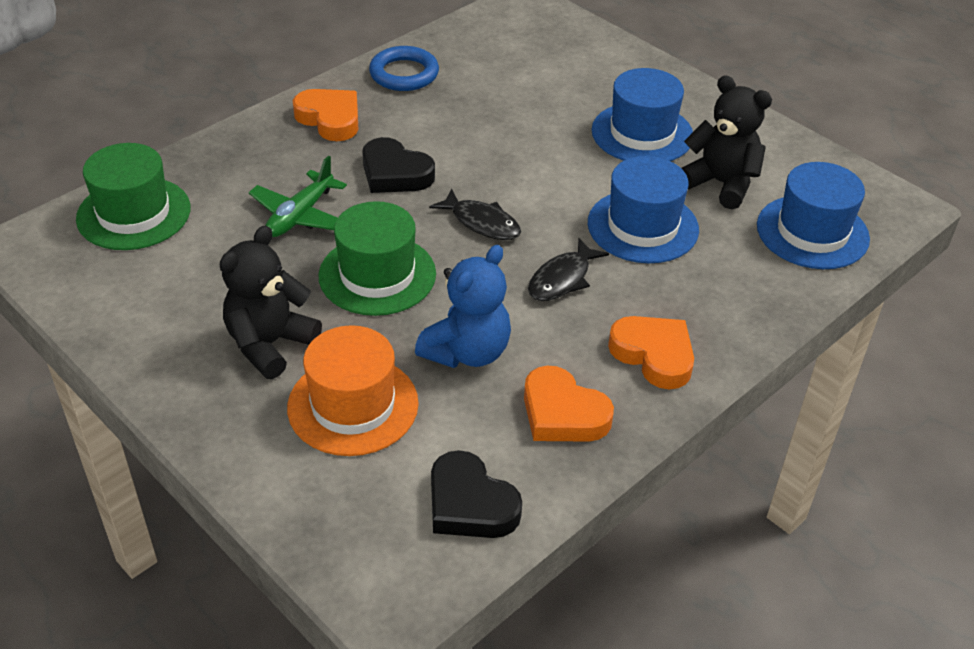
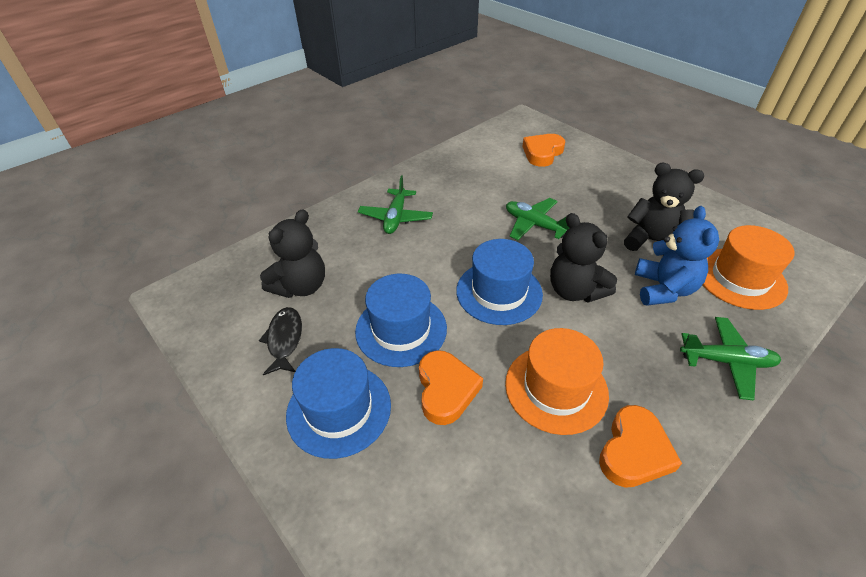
black fish: 2 -> 1
black heart: 2 -> 0
black teddy bear: 2 -> 3
blue ring: 1 -> 0
green hat: 2 -> 0
green plane: 1 -> 3
orange hat: 1 -> 2

